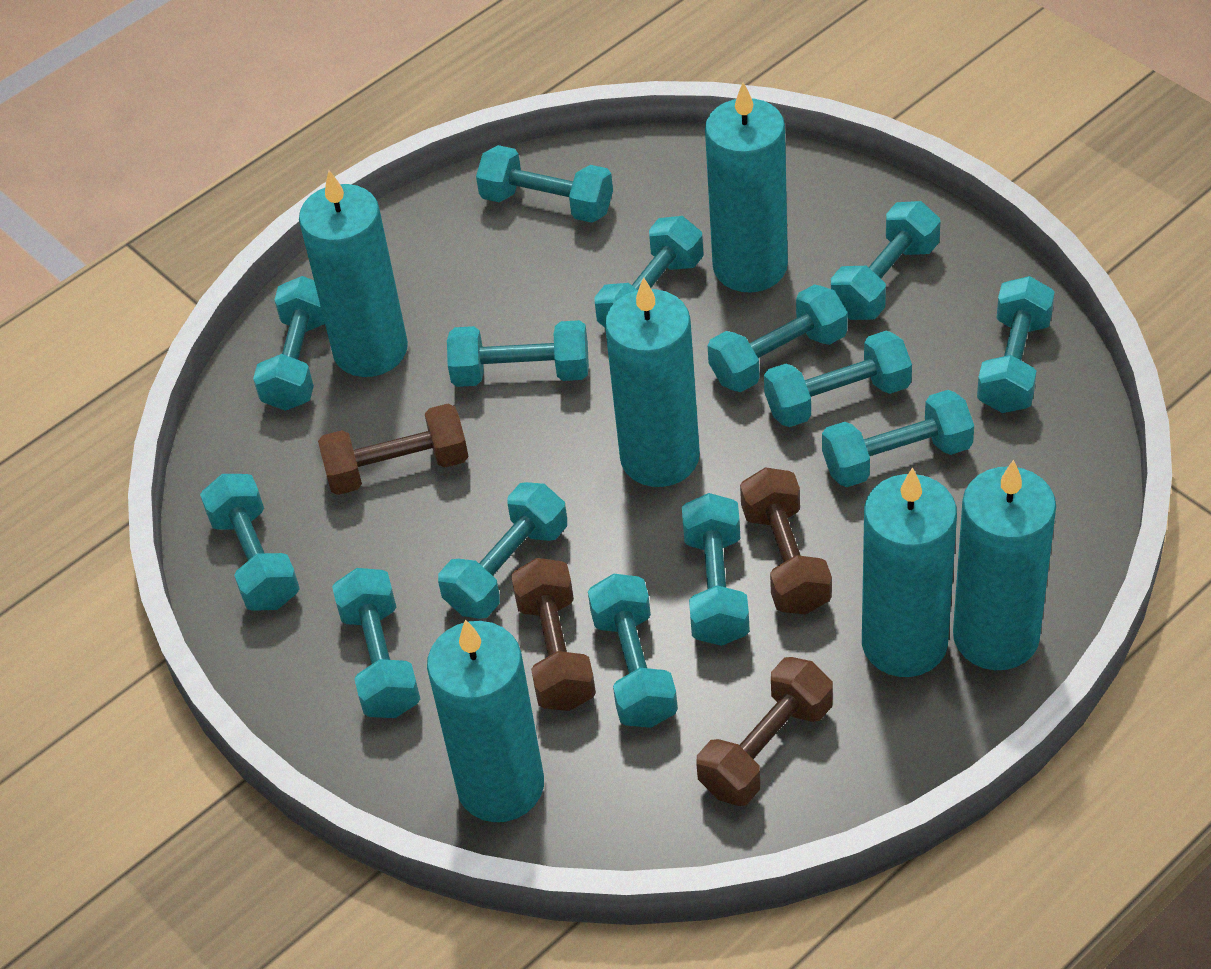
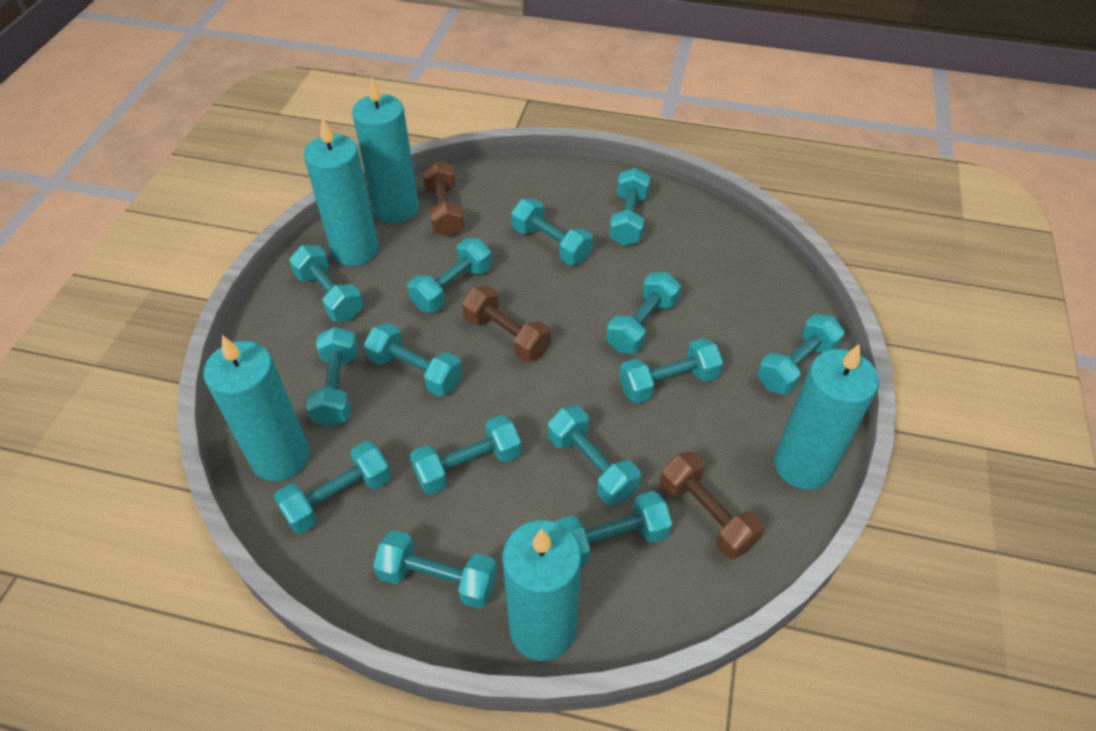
brown dumbbell: 4 -> 3
turquoise candle: 6 -> 5

